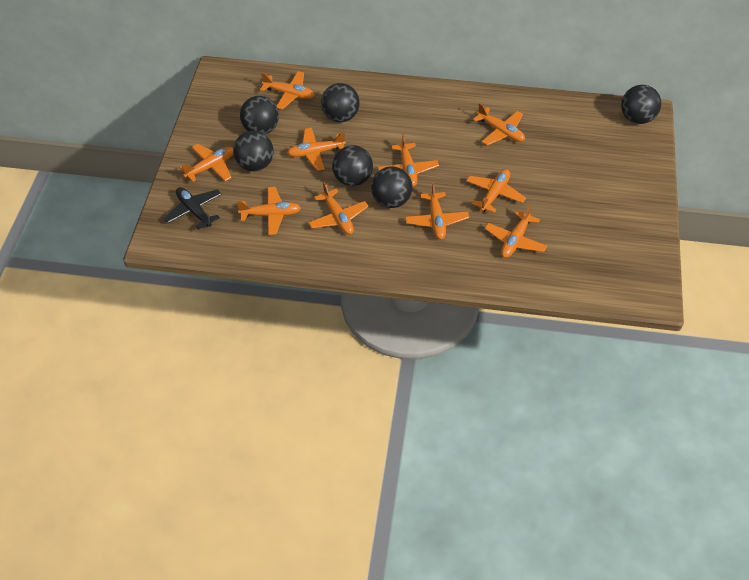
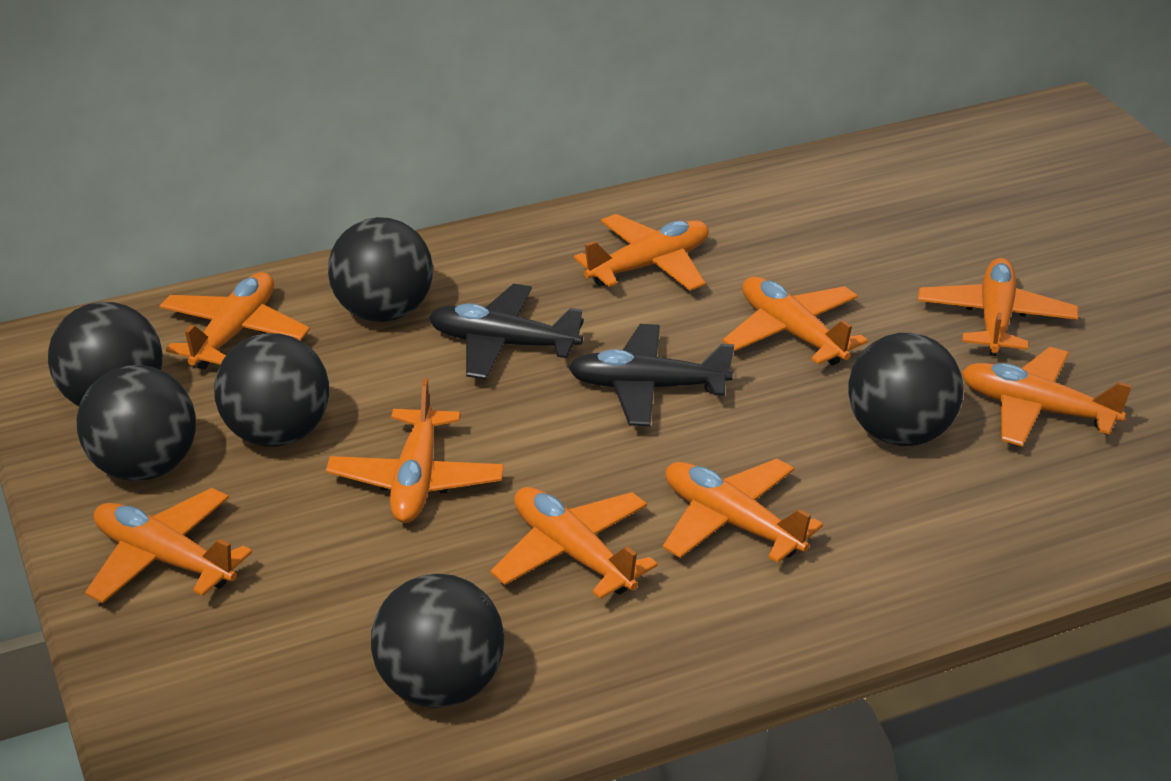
black plane: 1 -> 2
orange plane: 10 -> 9

